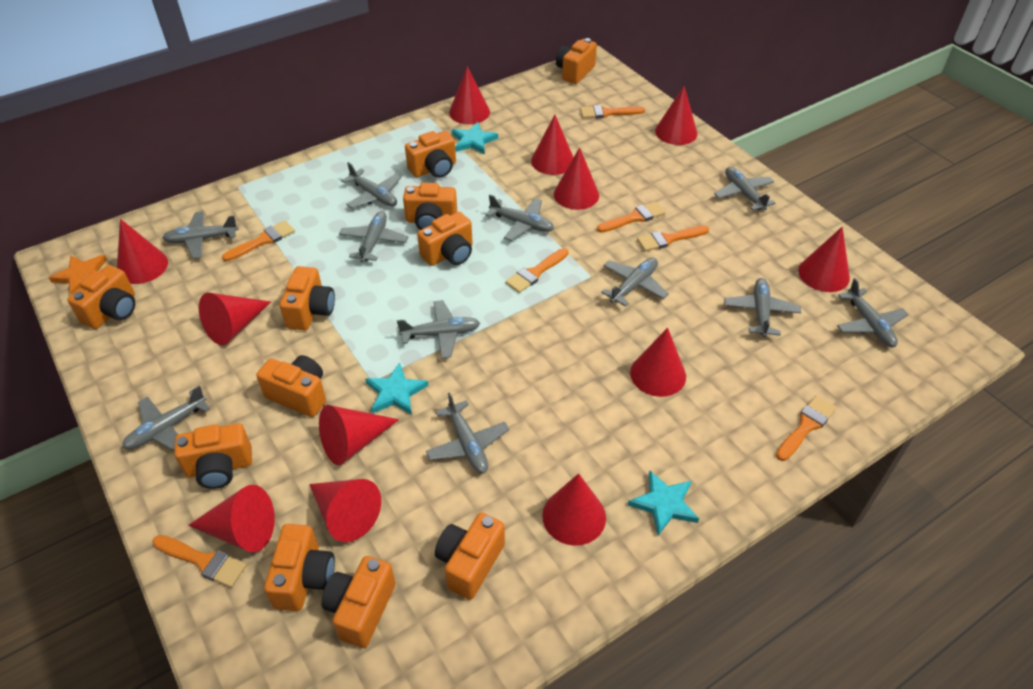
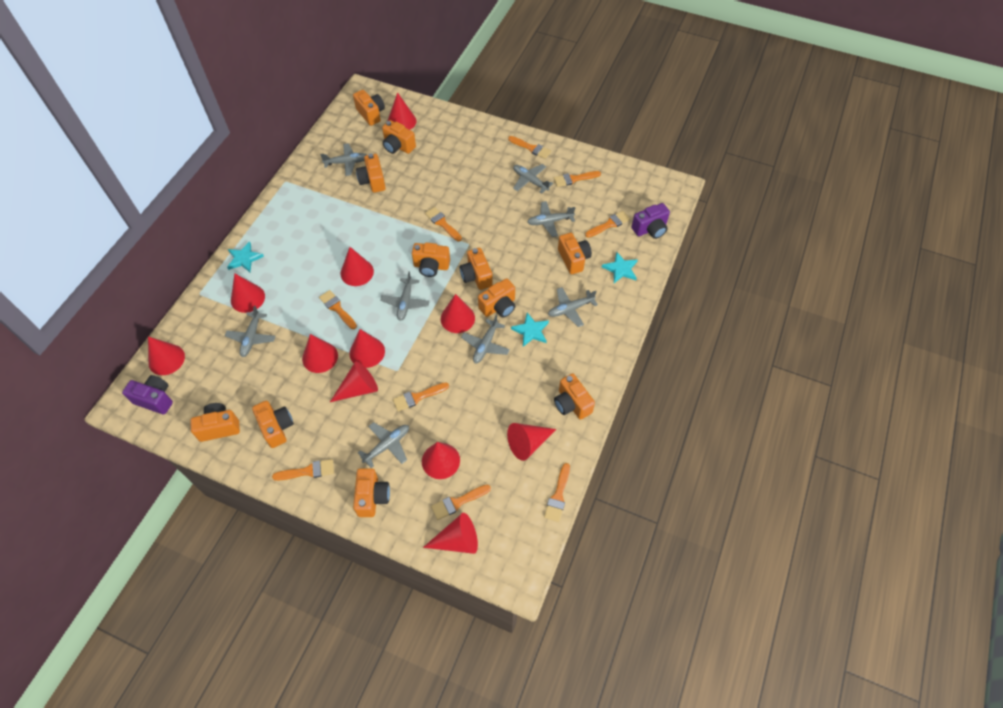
grey plane: 11 -> 8
orange brush: 7 -> 9
orange star: 1 -> 0
purple camera: 0 -> 2
red cone: 12 -> 11

